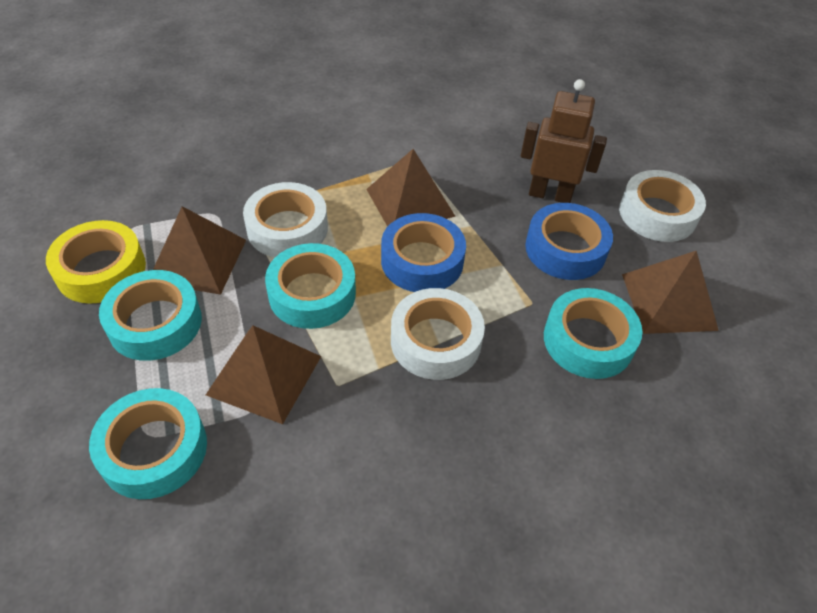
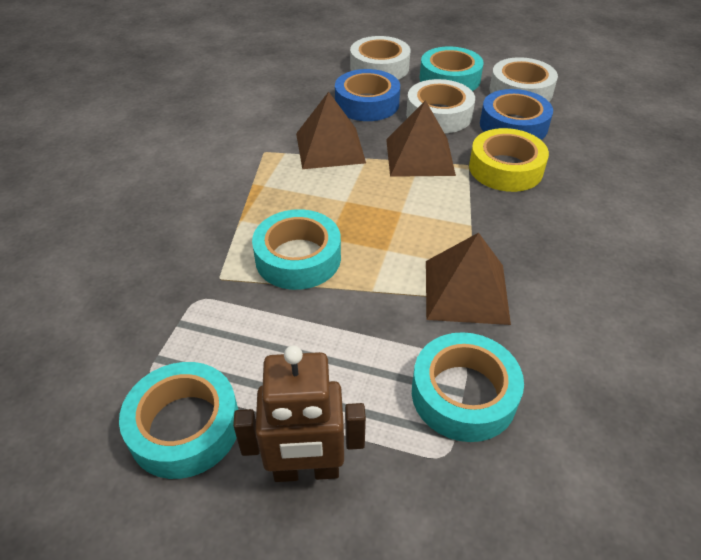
brown pyramid: 4 -> 3

